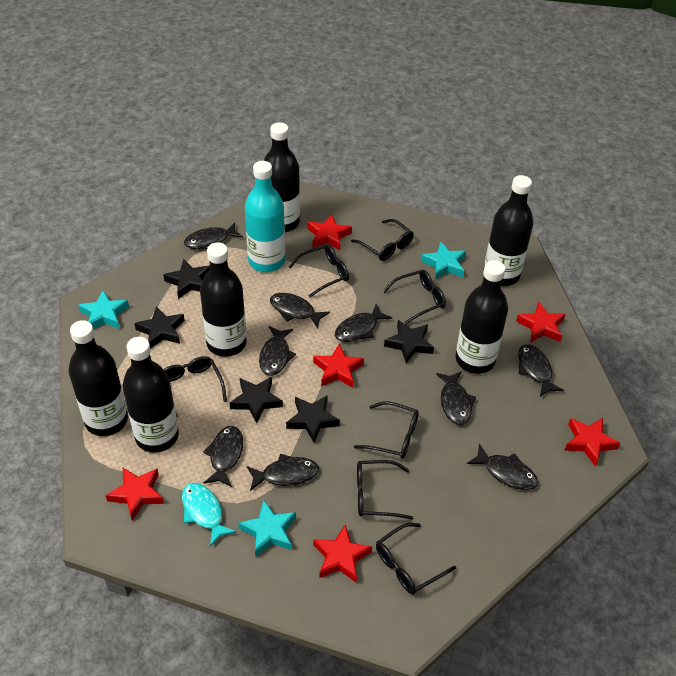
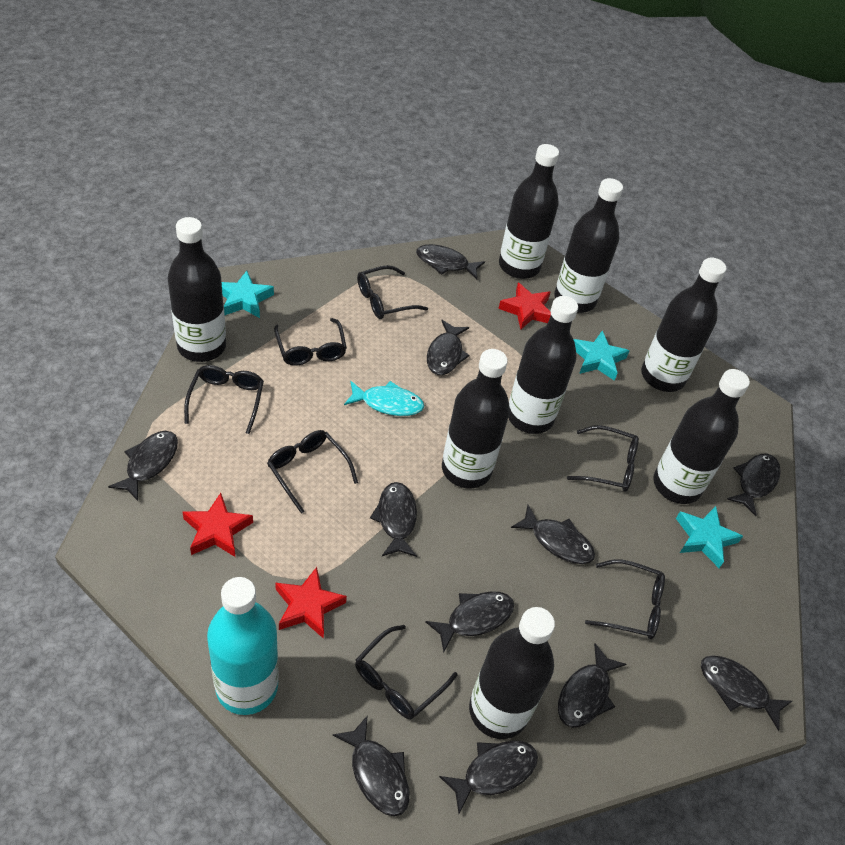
black bottle: 6 -> 8
black fish: 9 -> 11
black star: 5 -> 0
red star: 6 -> 3

